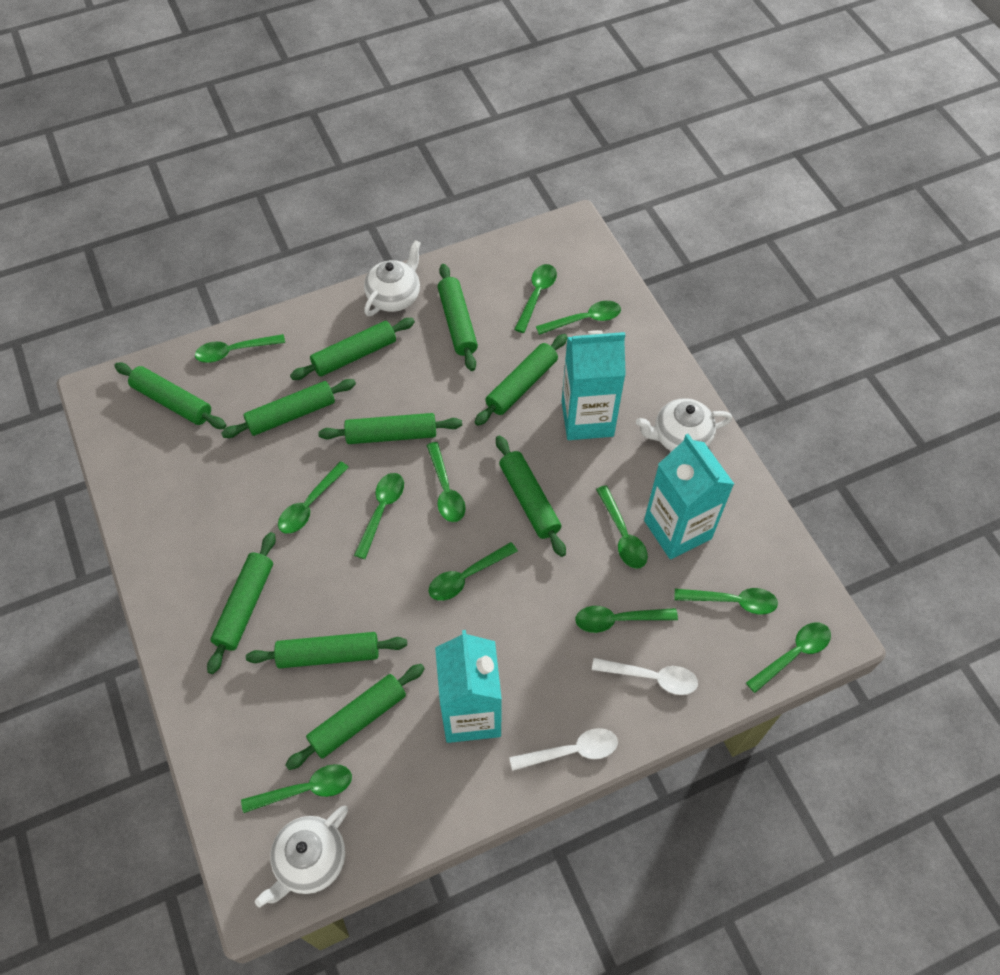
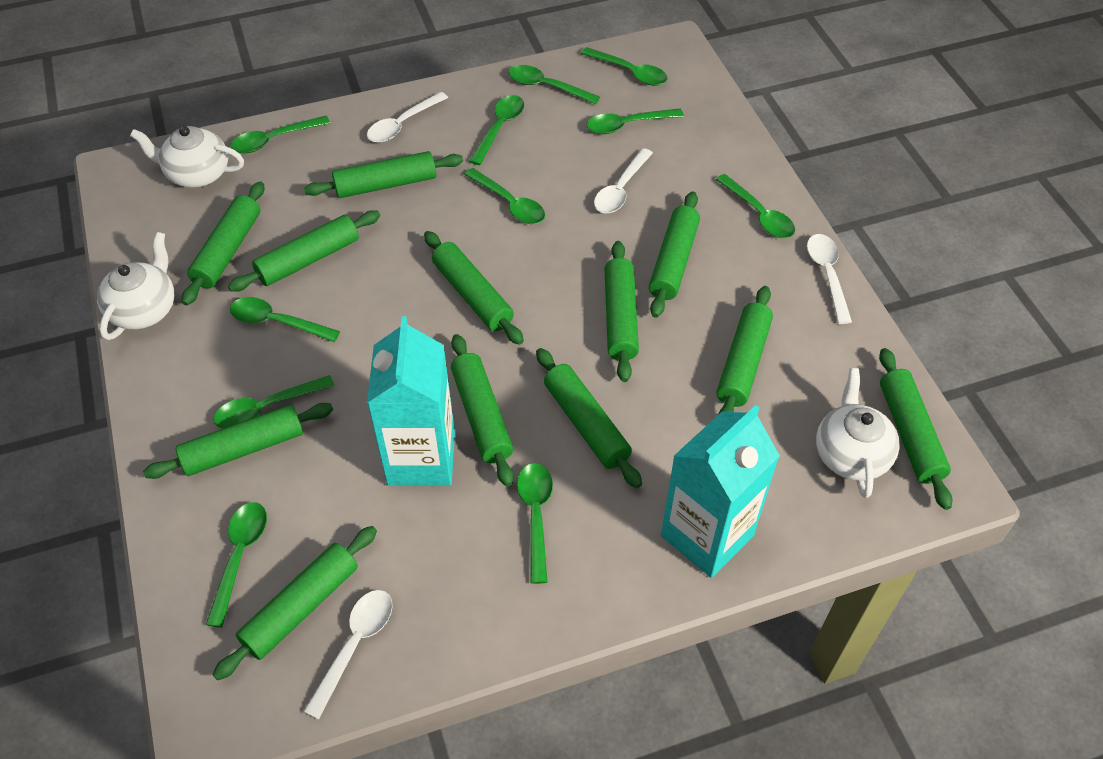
green rolling pin: 10 -> 12
green spoon: 12 -> 11
turquoise carton: 3 -> 2
white spoon: 2 -> 4

